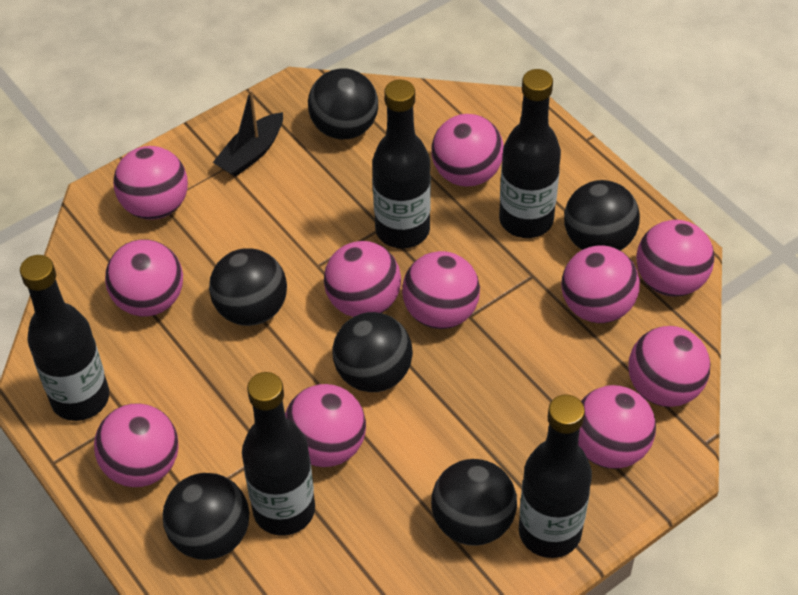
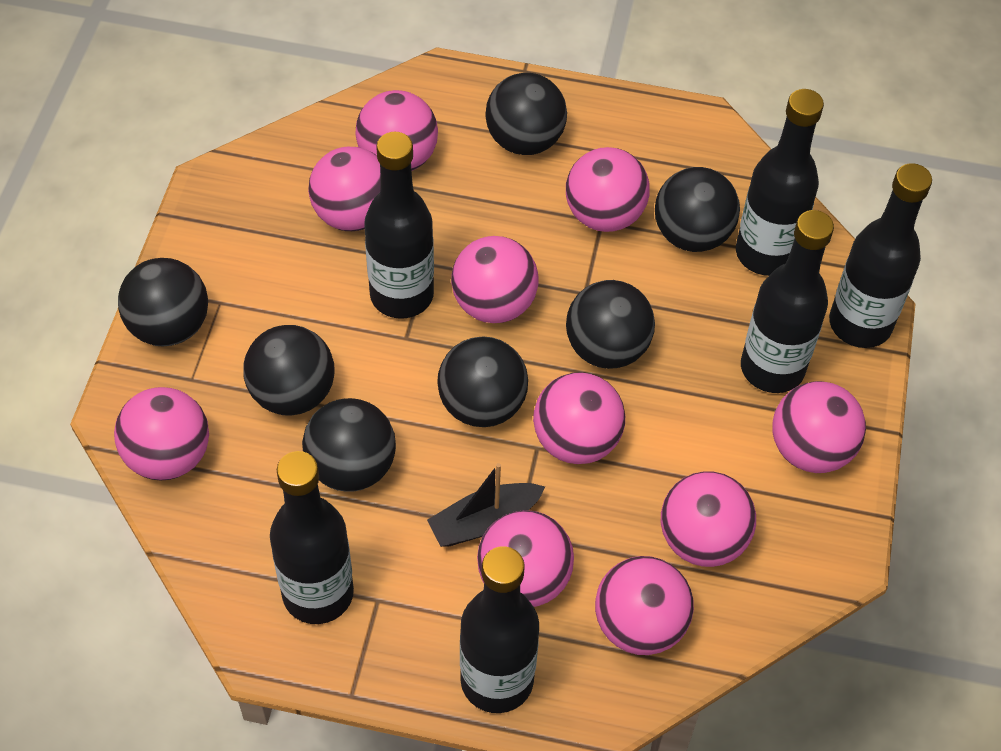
black ball: 6 -> 7
black bottle: 5 -> 6
pink ball: 11 -> 10

